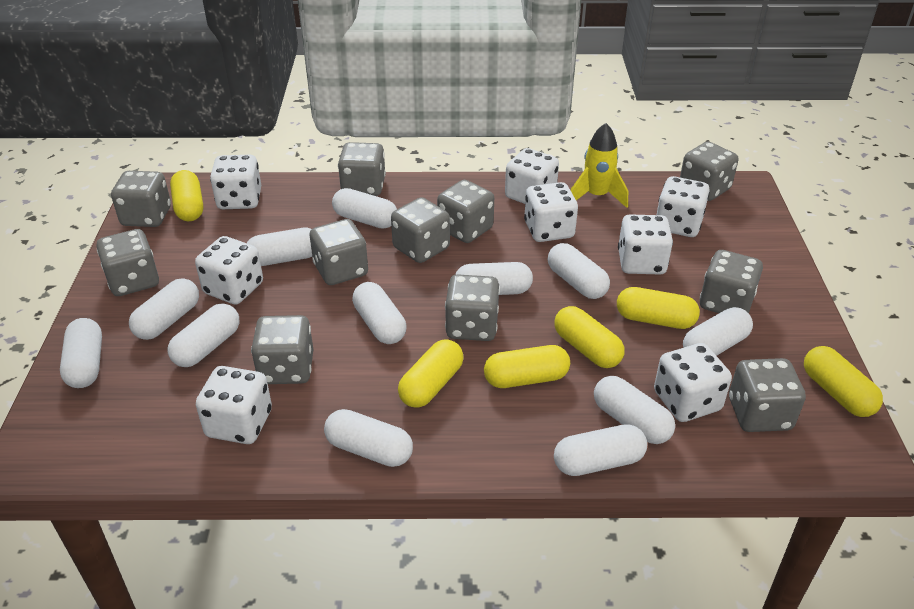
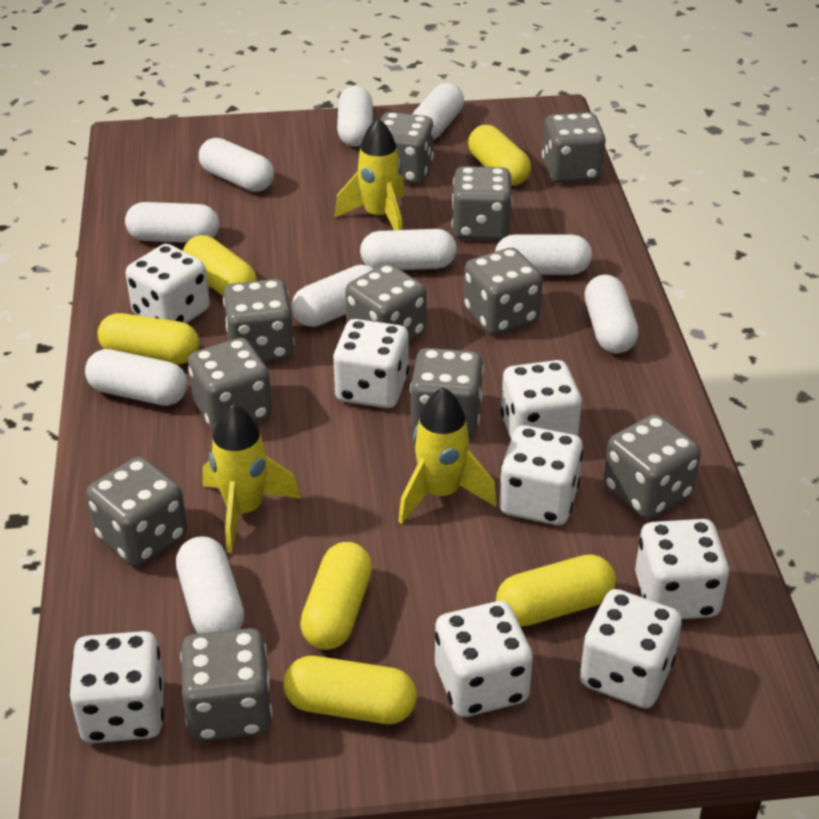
white capsule: 12 -> 10
yellow rocket: 1 -> 3

